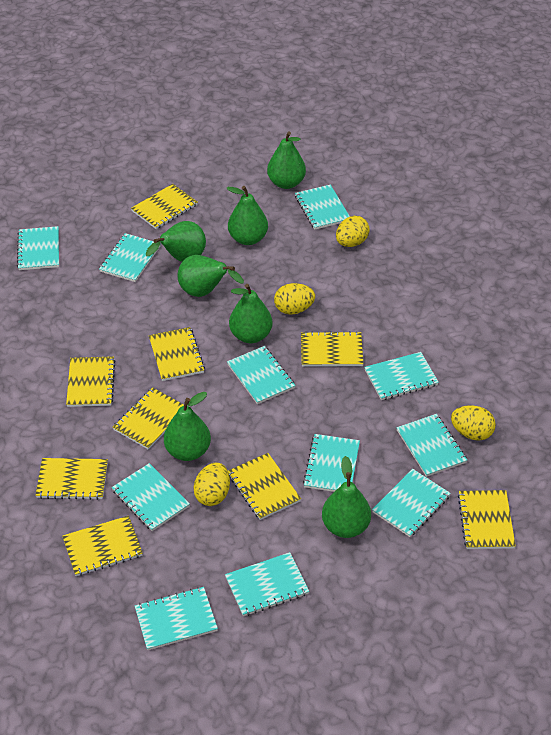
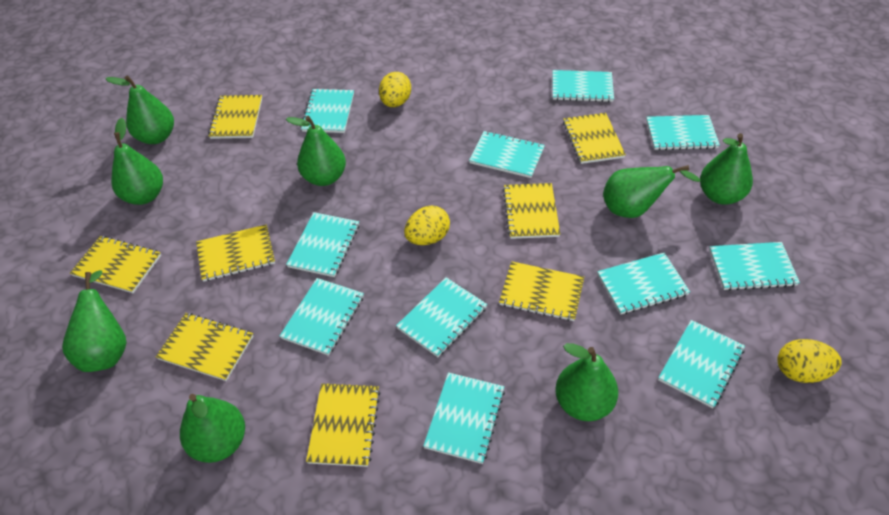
green pear: 7 -> 8
yellow egg: 4 -> 3
yellow notebook: 9 -> 8

